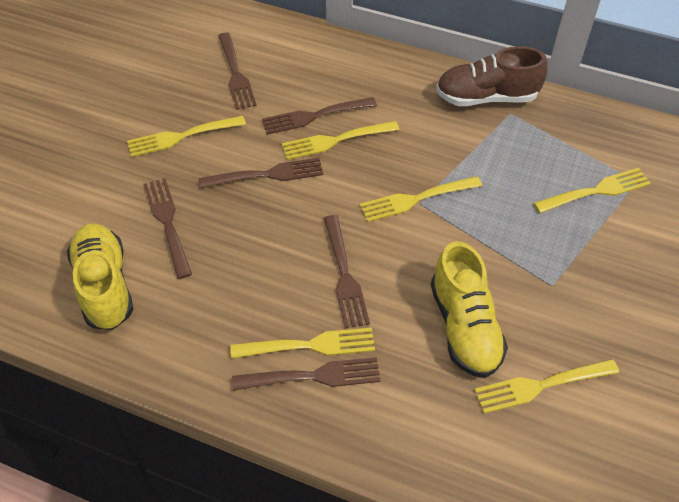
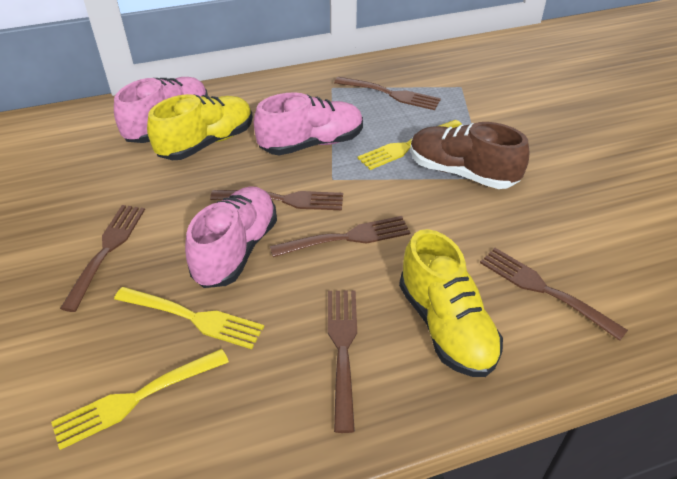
pink shoe: 0 -> 3
yellow fork: 6 -> 3

